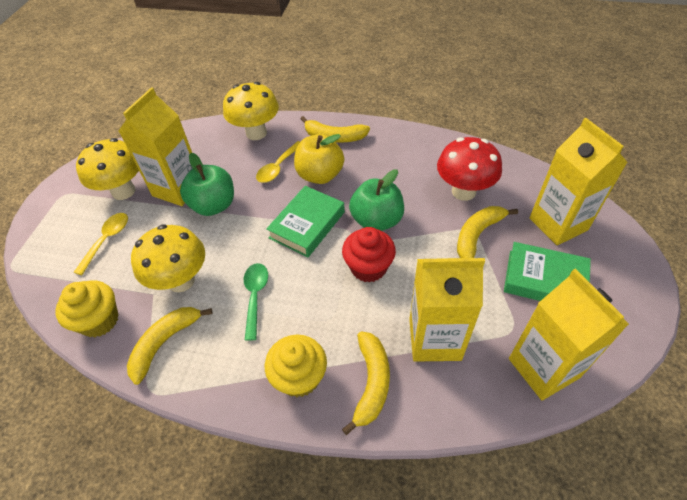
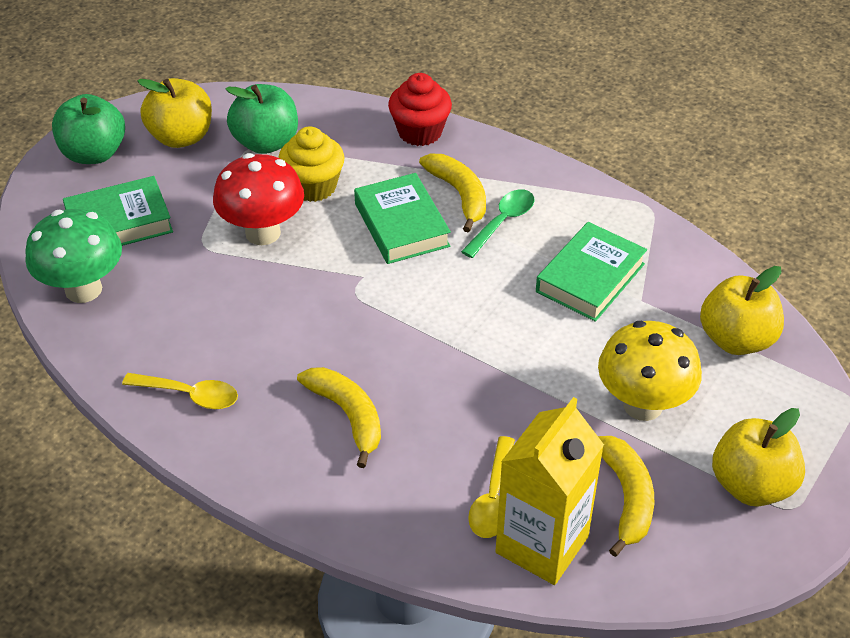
green book: 2 -> 3
green mushroom: 0 -> 1
yellow apple: 1 -> 3
yellow banana: 4 -> 3
yellow carton: 4 -> 1
yellow cupcake: 2 -> 1
yellow mushroom: 3 -> 1

